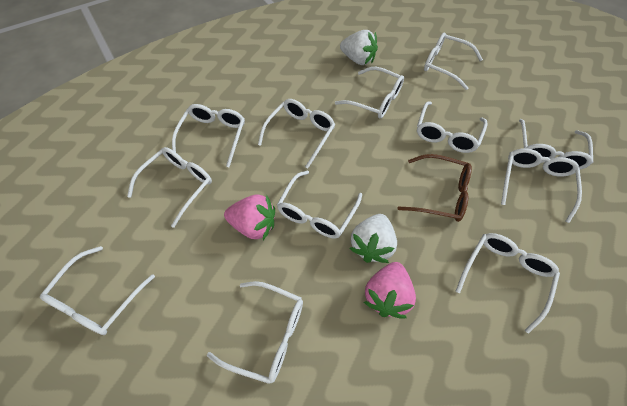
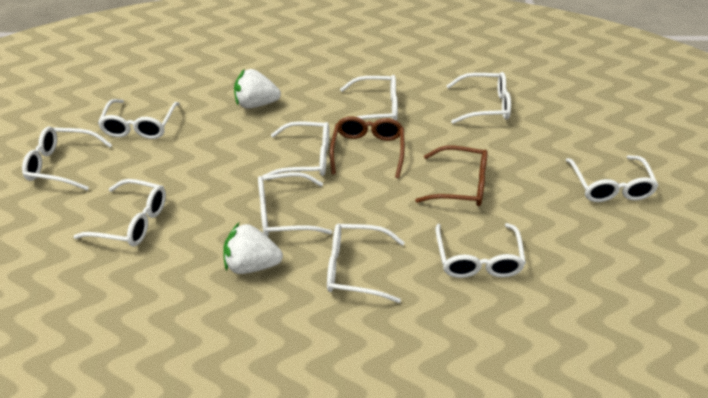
brown glasses: 1 -> 2
pink strawberry: 2 -> 0
white glasses: 12 -> 10

